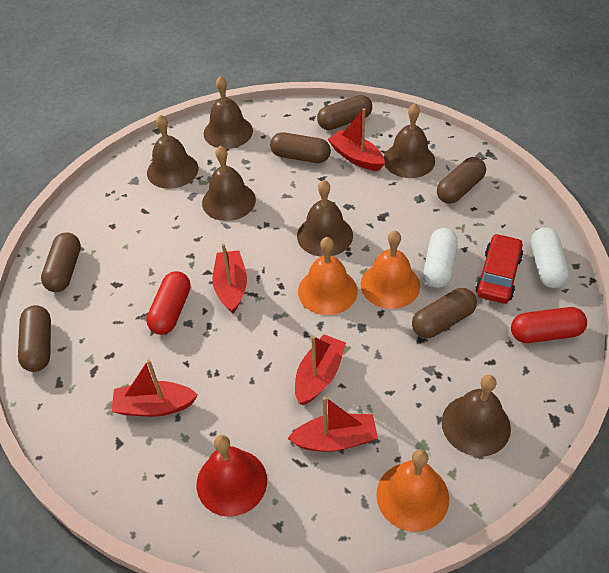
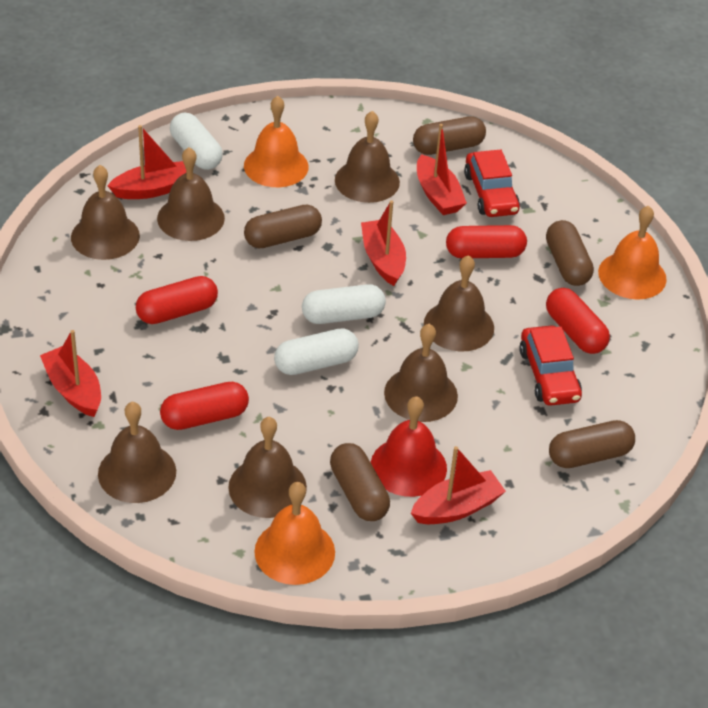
brown bell: 6 -> 7
brown capsule: 6 -> 5
red capsule: 2 -> 4
red car: 1 -> 2
white capsule: 2 -> 3

